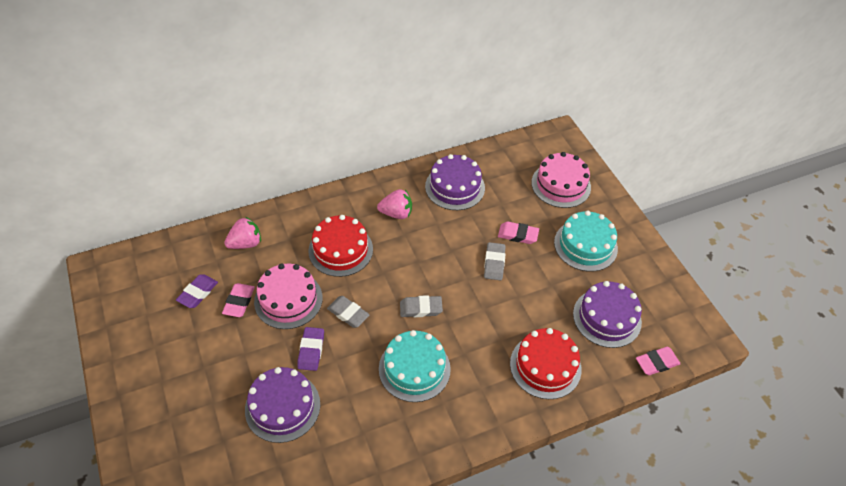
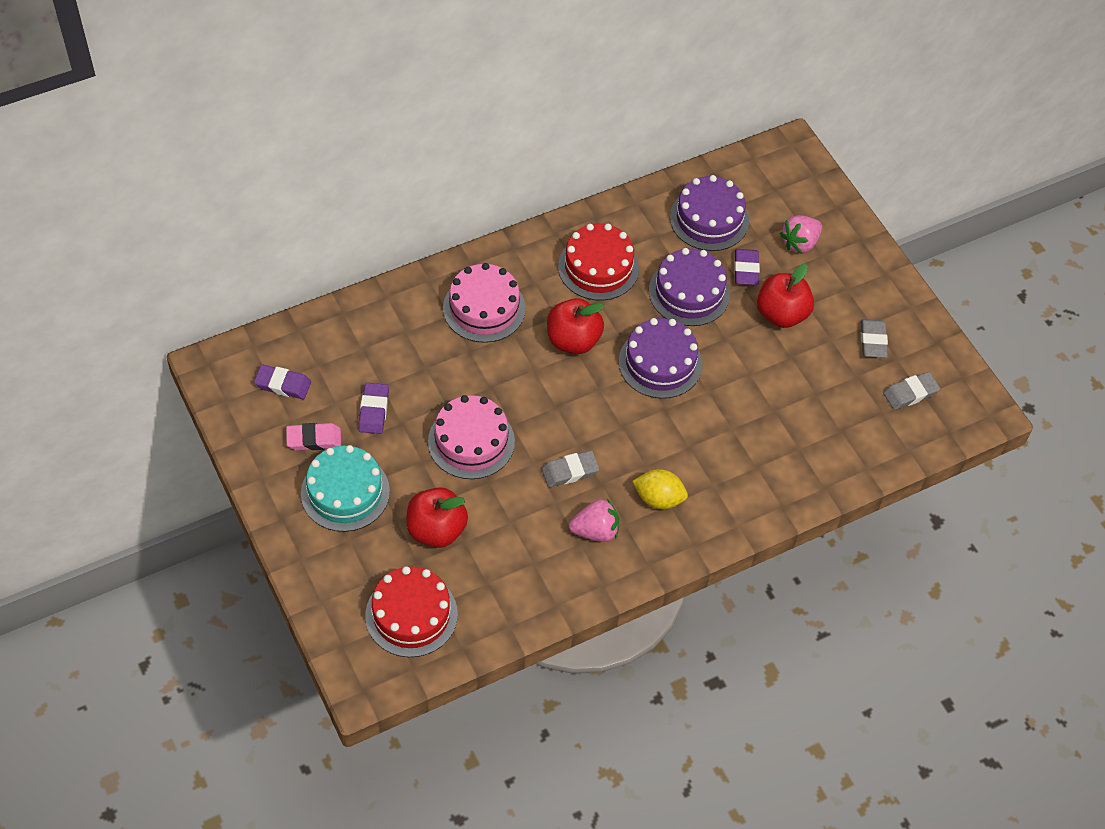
pink eraser: 3 -> 1
purple eraser: 2 -> 3
red apple: 0 -> 3
turquoise cake: 2 -> 1
yellow lemon: 0 -> 1

